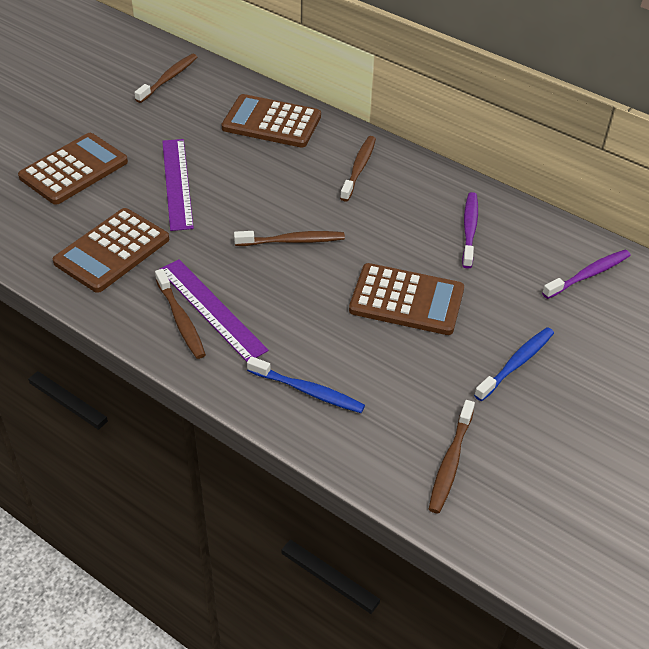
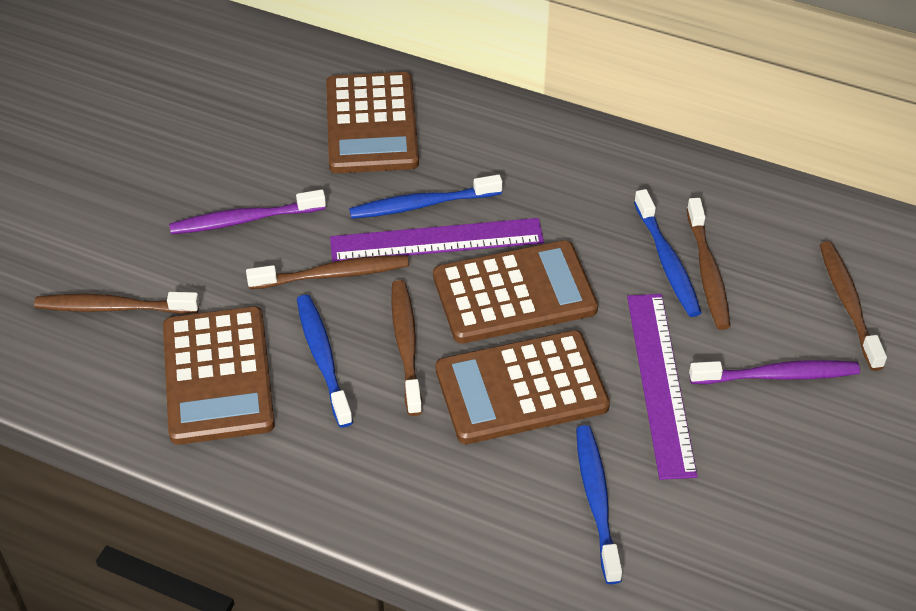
blue toothbrush: 2 -> 4

